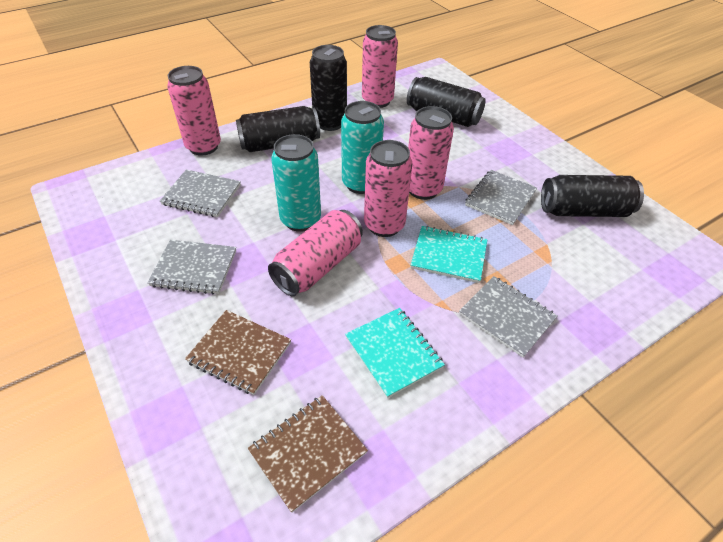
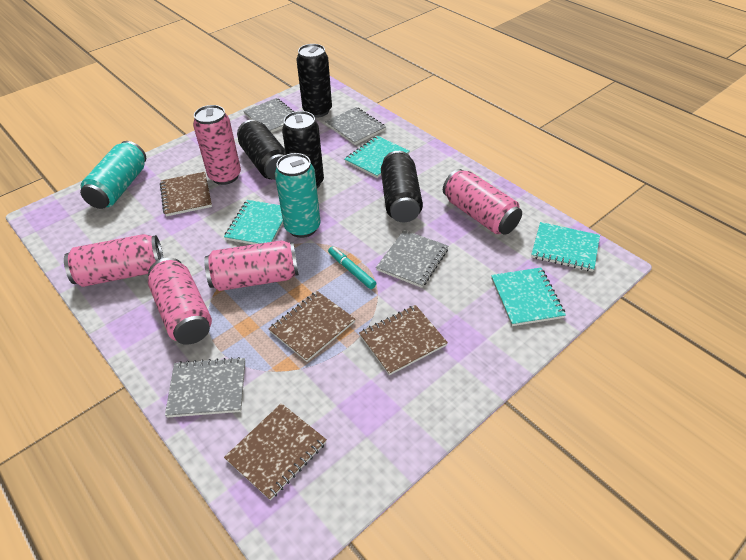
brown notebook: 2 -> 4
turquoise marker: 0 -> 1
turquoise notebook: 2 -> 4

